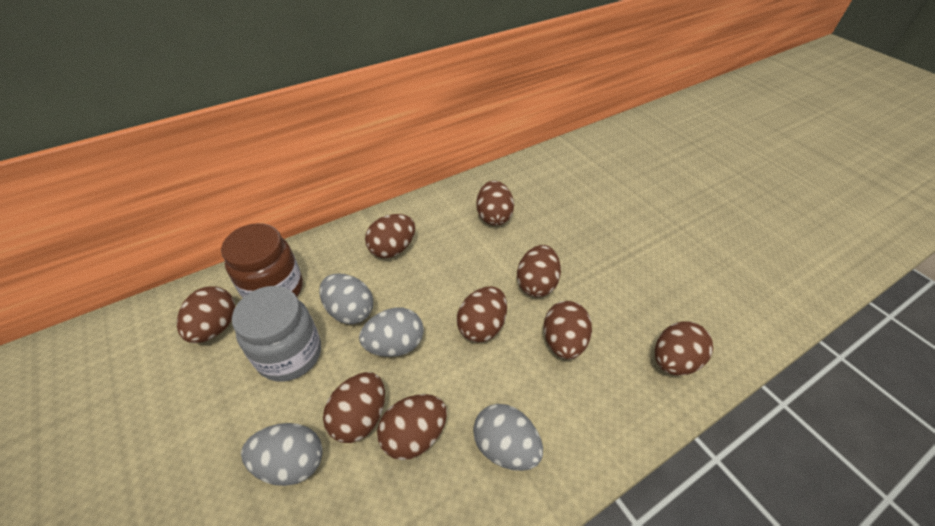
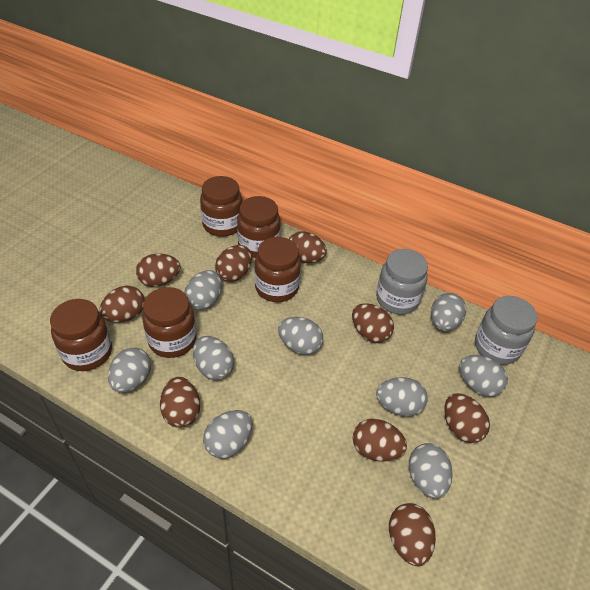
brown jar: 1 -> 5
grey egg: 4 -> 9
grey jar: 1 -> 2

